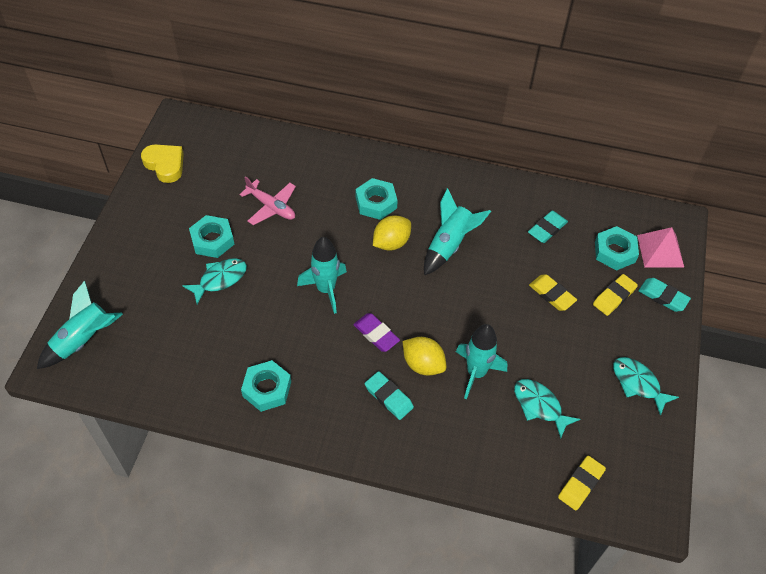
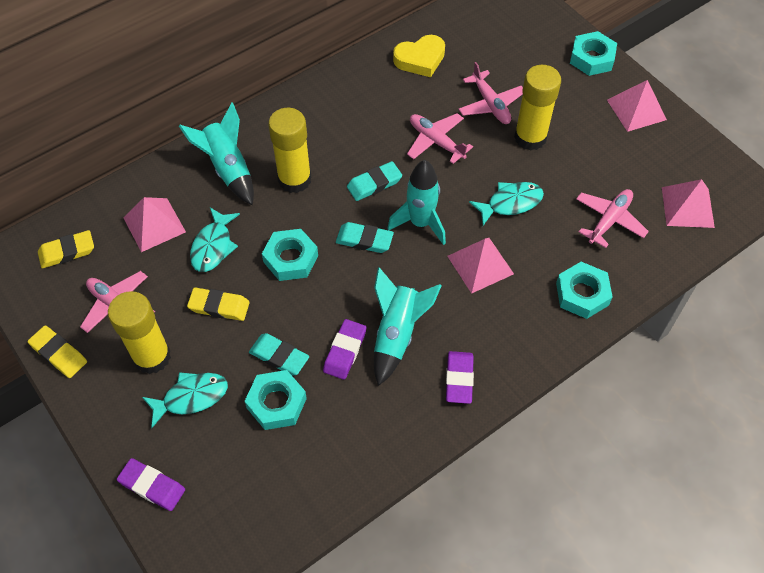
pink plane: 1 -> 4
pink pyramid: 1 -> 4
purple eraser: 1 -> 3
turquoise rocket: 4 -> 3
yellow glue stick: 0 -> 3
yellow lemon: 2 -> 0

